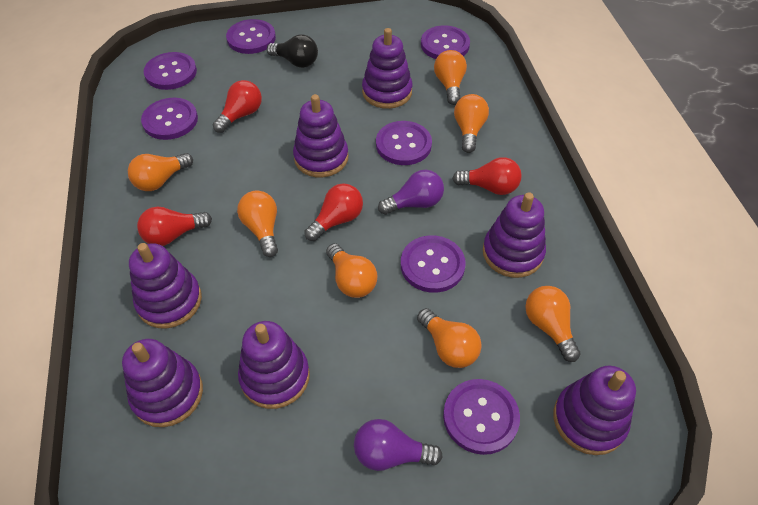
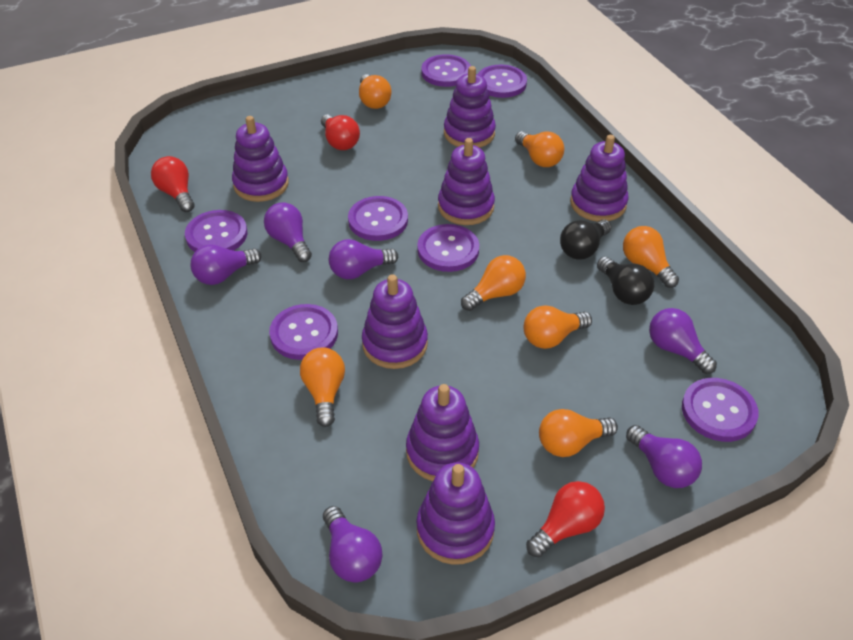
black light bulb: 1 -> 2
purple light bulb: 2 -> 6
red light bulb: 4 -> 3

